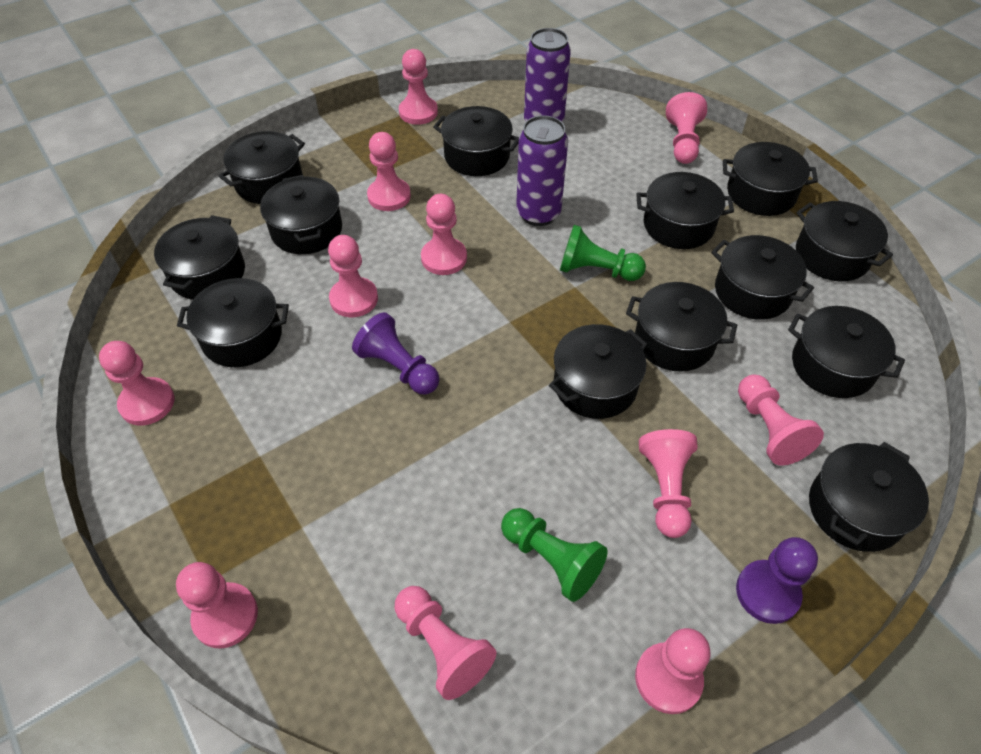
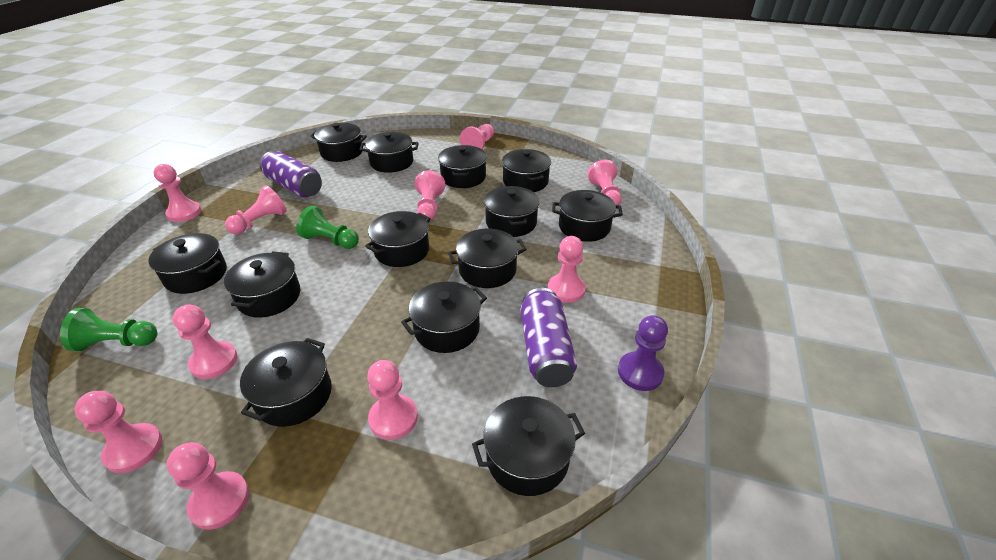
pink pawn: 11 -> 10
purple pawn: 2 -> 1

